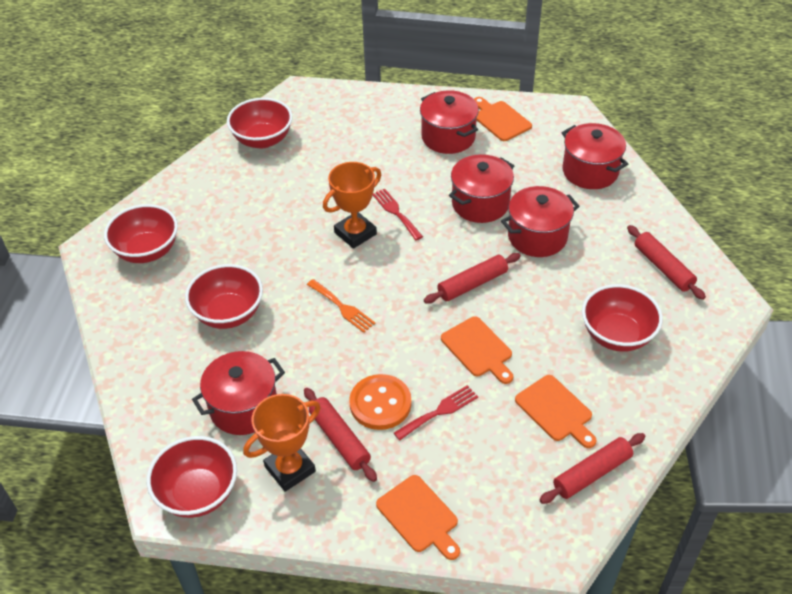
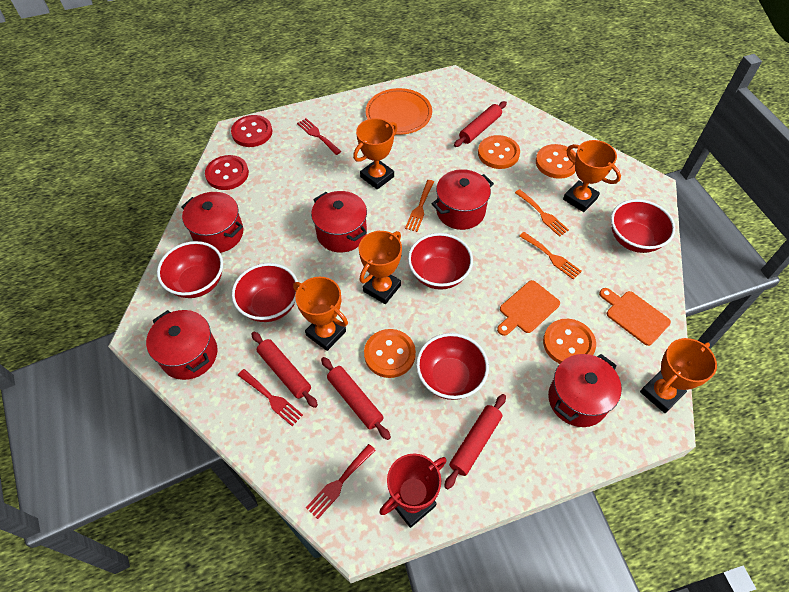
orange button: 1 -> 4
orange cutting board: 4 -> 2
orange fork: 1 -> 3
orange plate: 0 -> 1
orange trophy: 2 -> 5
red button: 0 -> 2
red fork: 2 -> 3
red trophy: 0 -> 1

